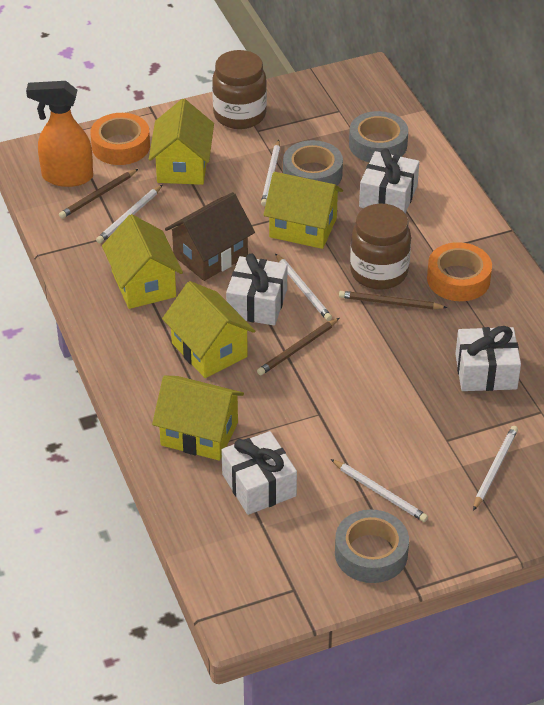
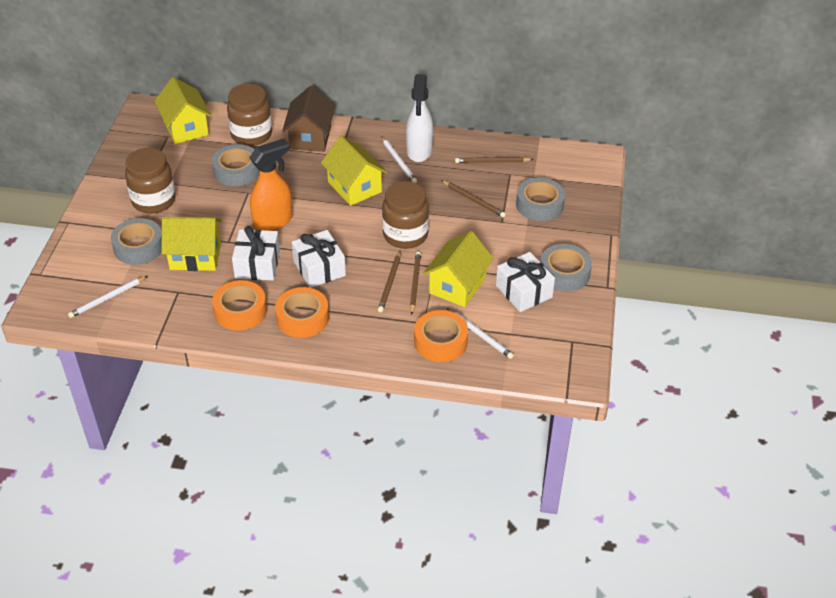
brown jar: 2 -> 3
brown pencil: 3 -> 4
grey tape: 3 -> 4
orange tape: 2 -> 3
white gift: 4 -> 3
white pencil: 5 -> 3
white spray bottle: 0 -> 1
yellow house: 5 -> 4

